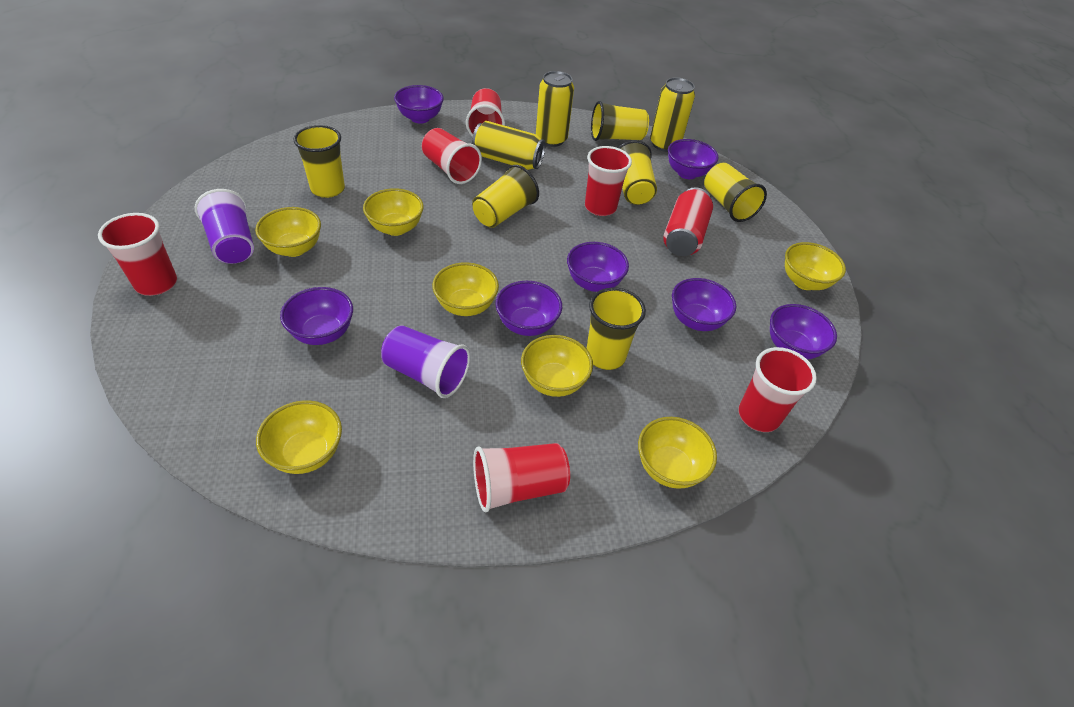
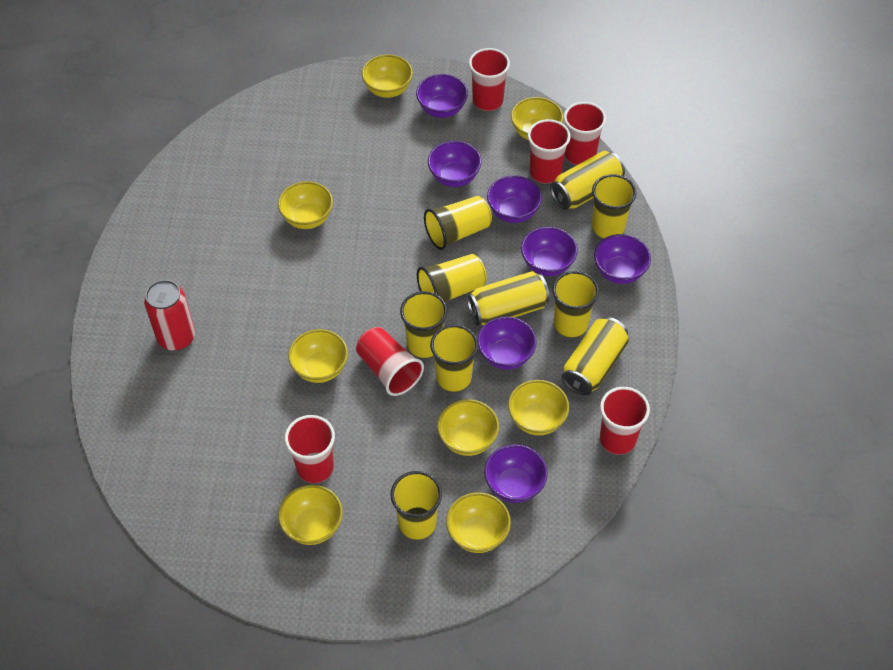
purple cup: 2 -> 0
yellow bowl: 7 -> 8
yellow cup: 6 -> 7

